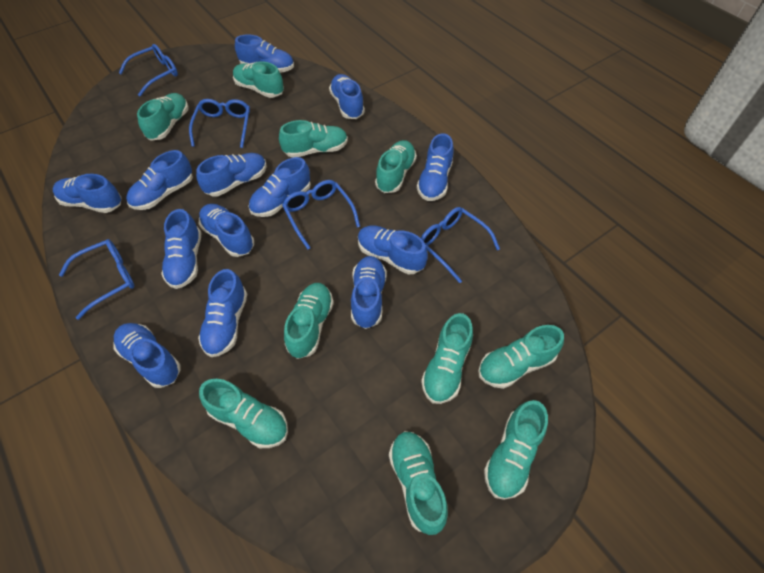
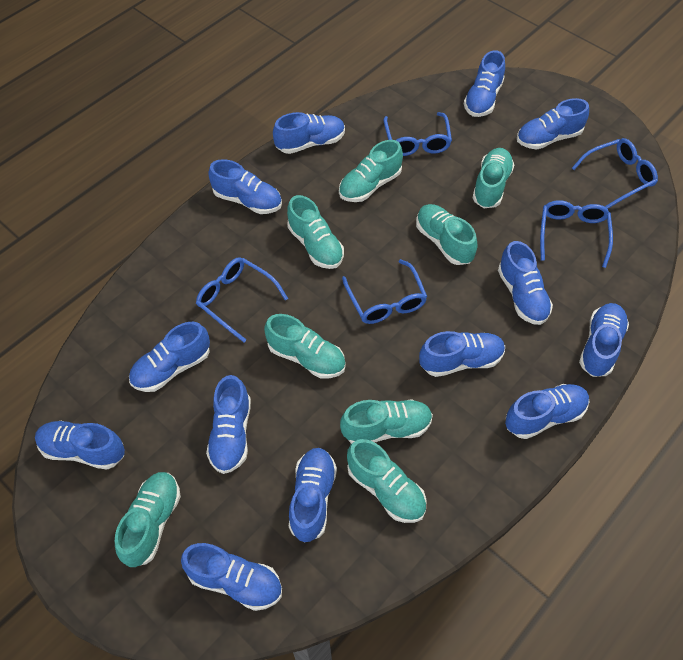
turquoise shoe: 10 -> 8

